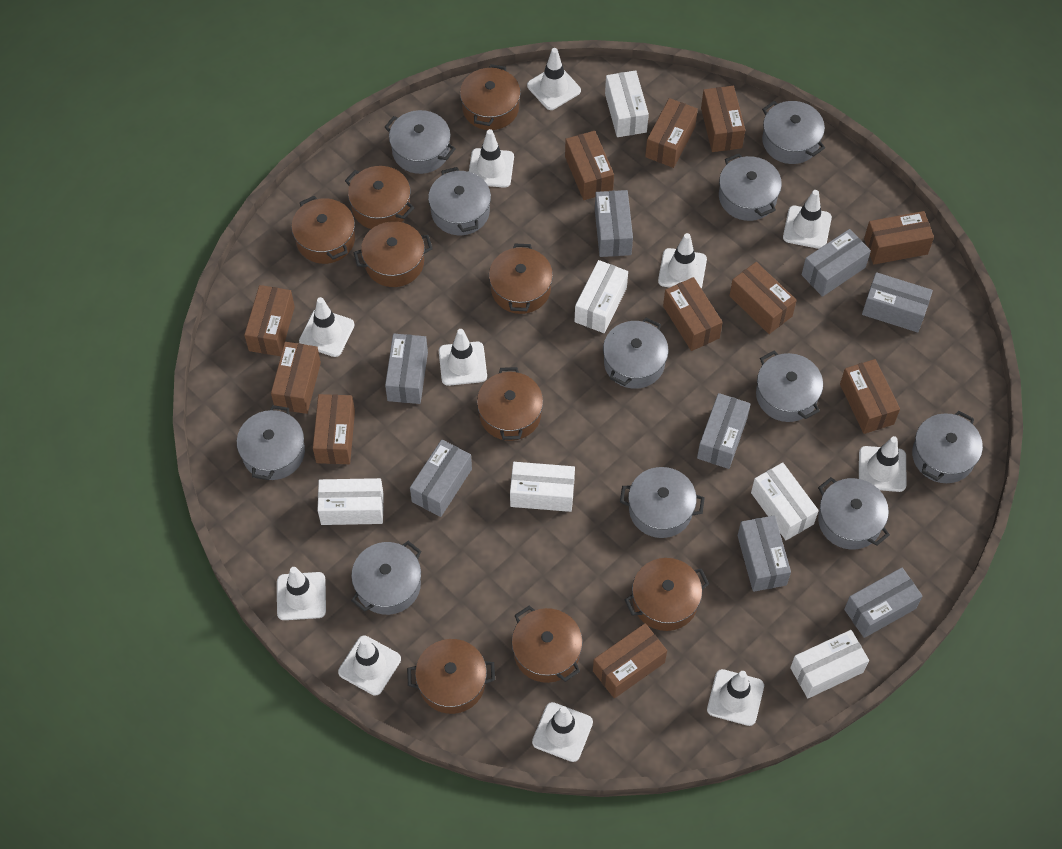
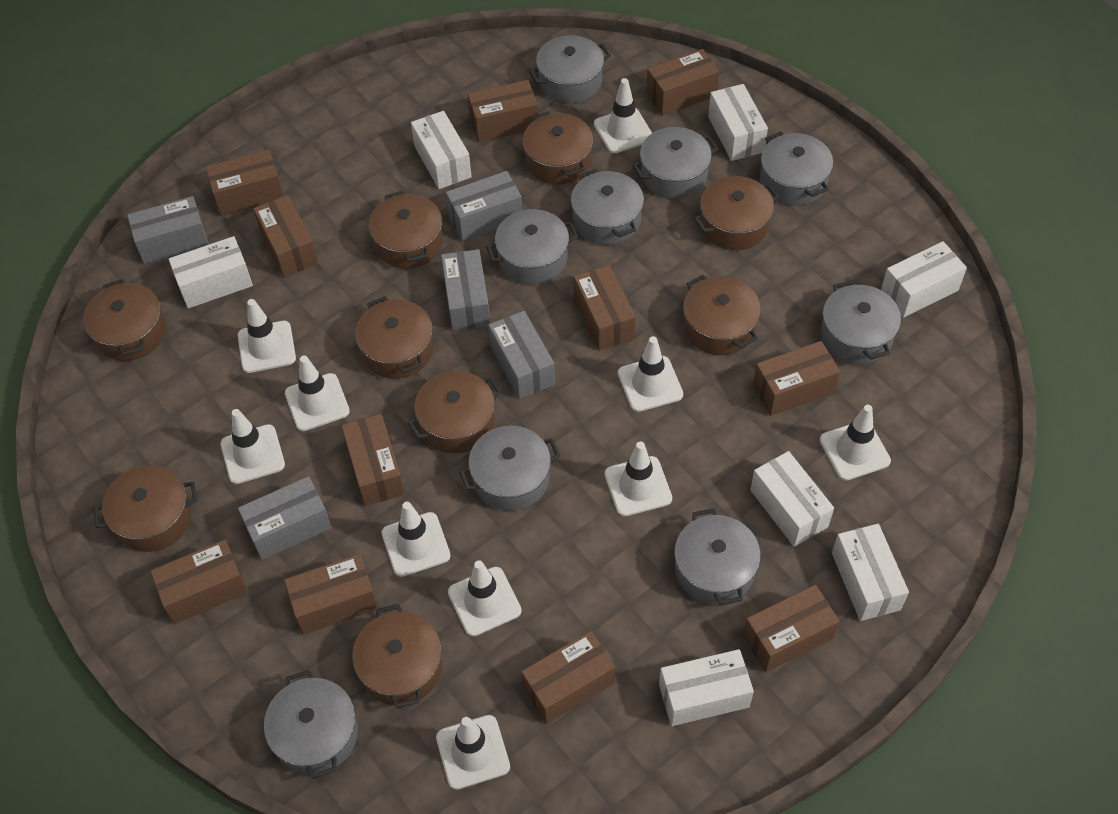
grey box: 8 -> 5
grey pot: 11 -> 9
white box: 6 -> 7
white traffic cone: 11 -> 10

